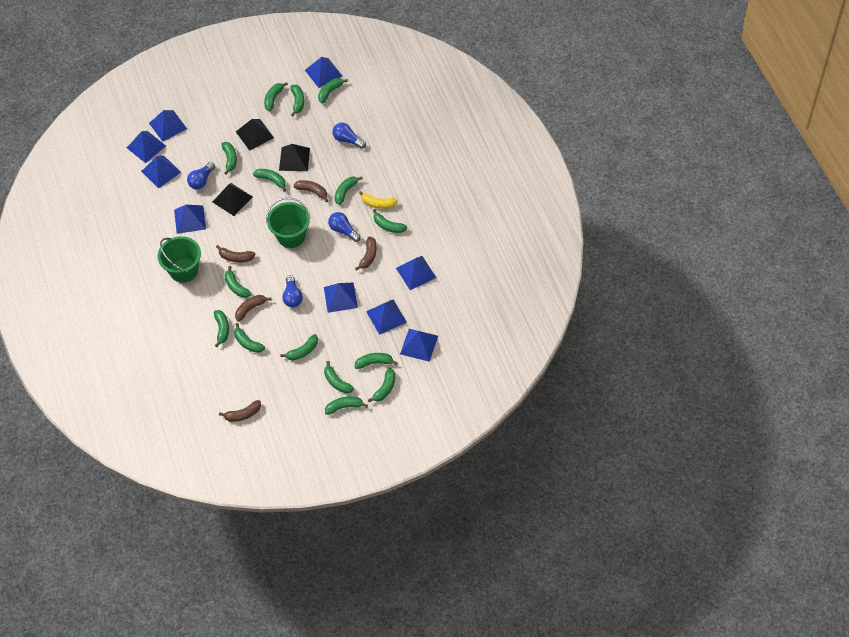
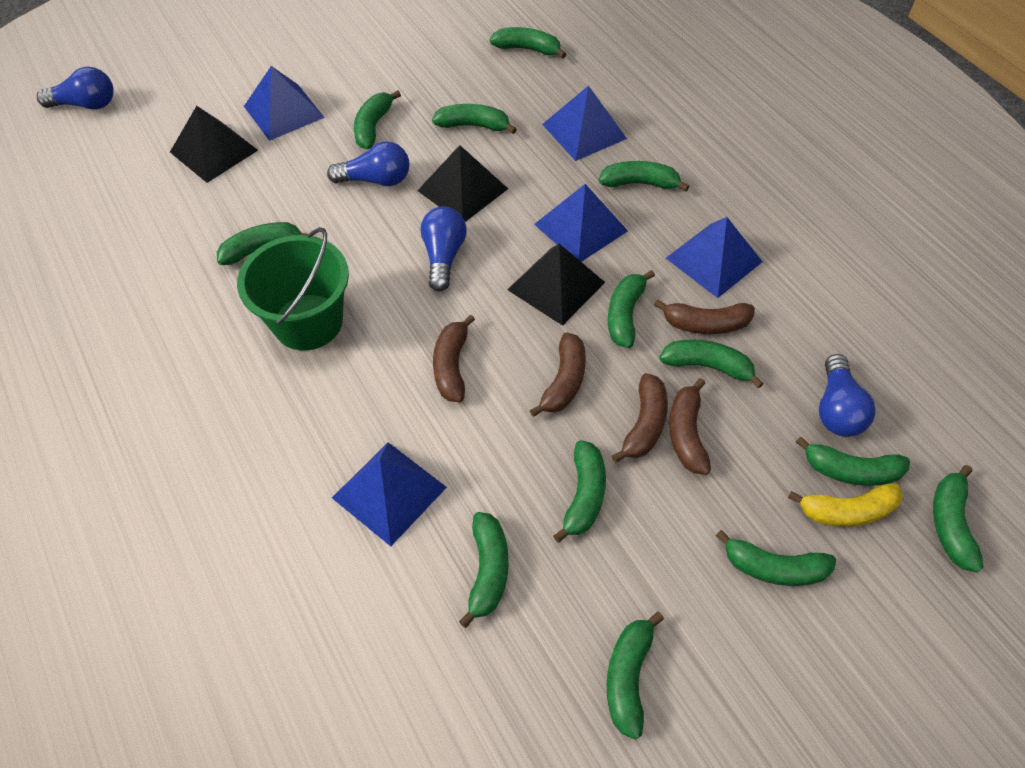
blue pyramid: 9 -> 5
green banana: 15 -> 13
green bucket: 2 -> 1

